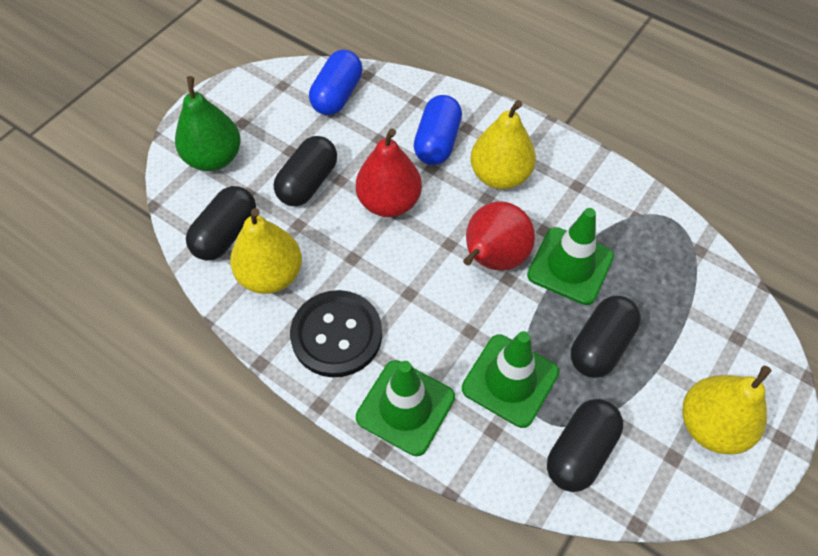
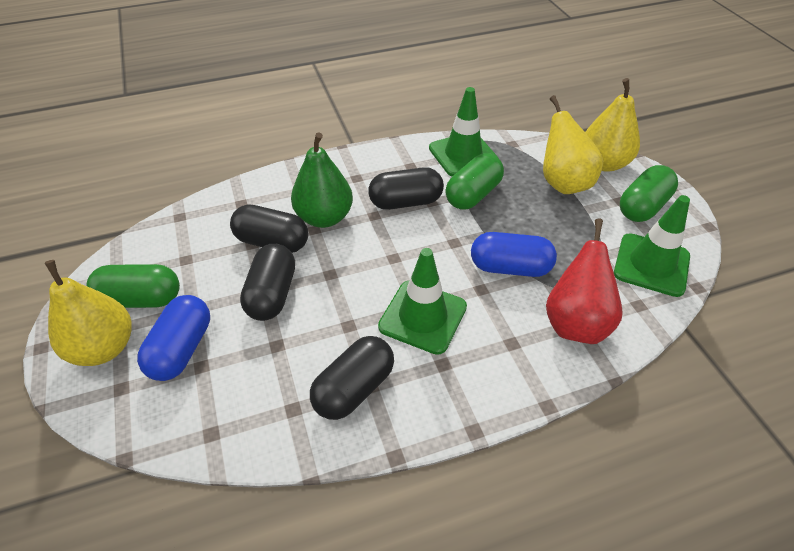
black button: 1 -> 0
green capsule: 0 -> 3
red pear: 2 -> 1

